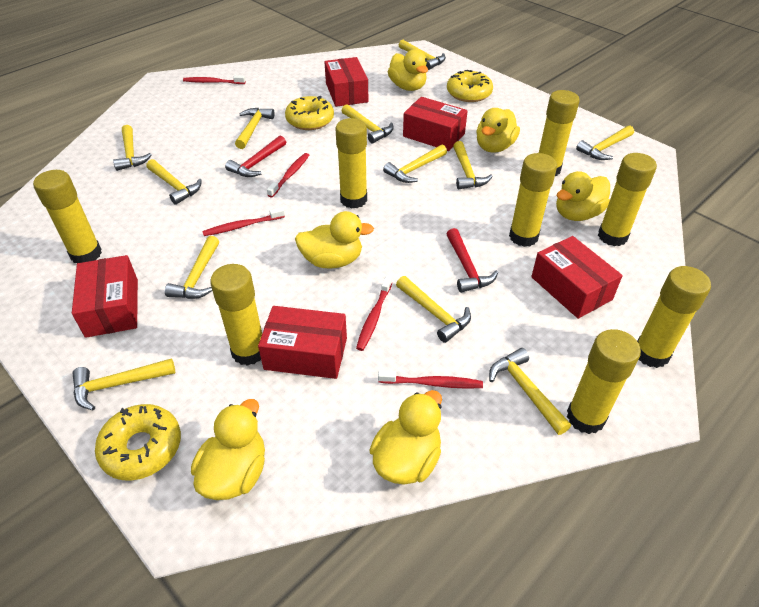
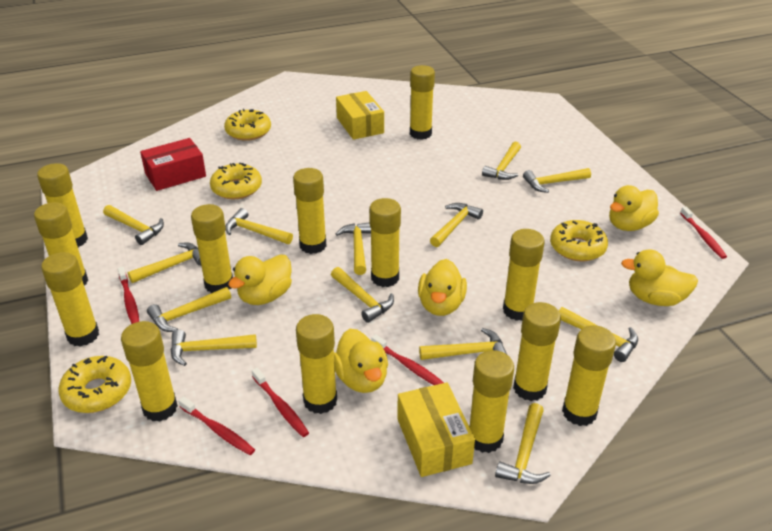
red box: 5 -> 1
red hammer: 2 -> 0
yellow box: 0 -> 2
yellow donut: 3 -> 4
yellow duck: 6 -> 5
yellow glue stick: 8 -> 13
yellow hammer: 12 -> 13

